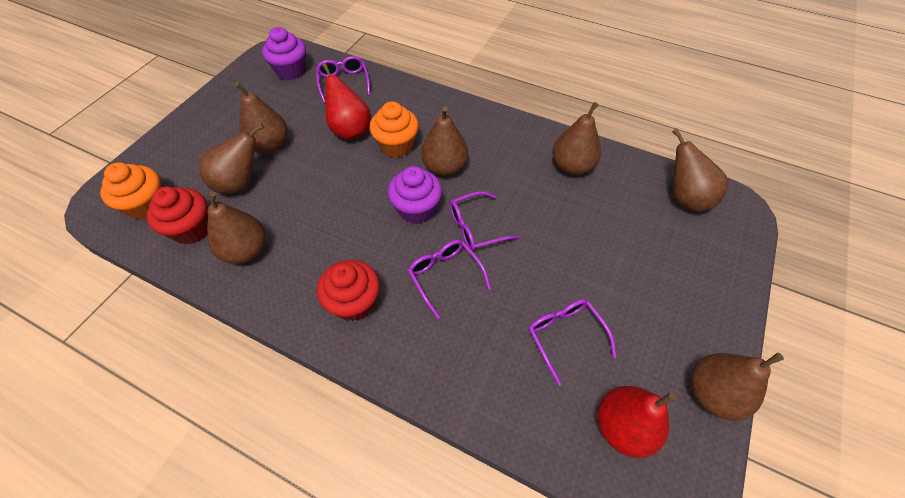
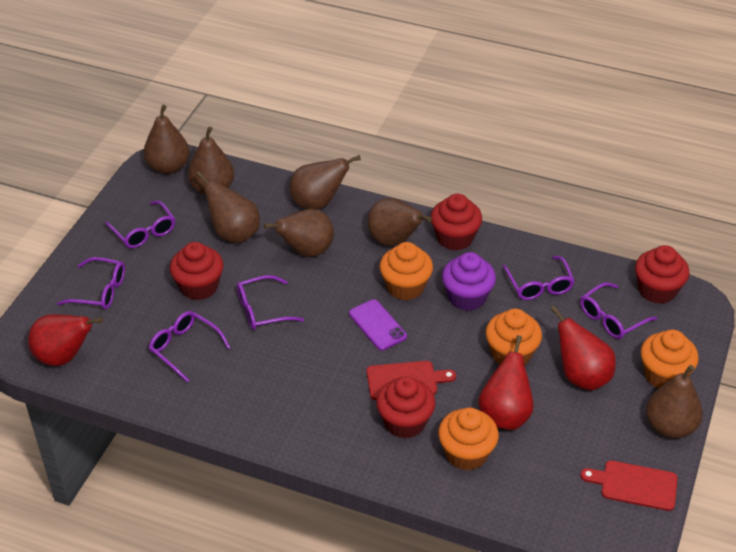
orange cupcake: 2 -> 4
purple cupcake: 2 -> 1
purple glasses: 4 -> 6
purple phone: 0 -> 1
red cupcake: 2 -> 4
red cutting board: 0 -> 2
red pear: 2 -> 3

